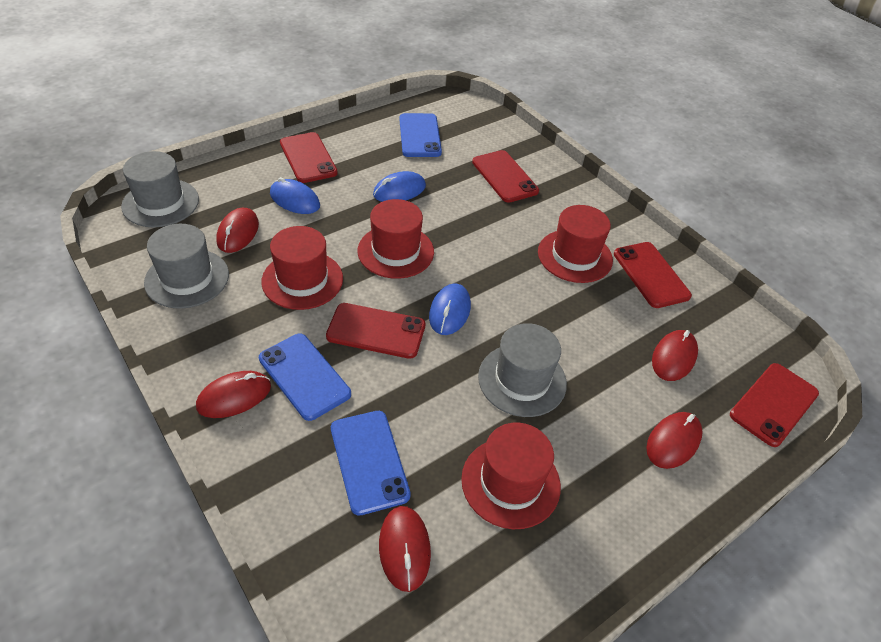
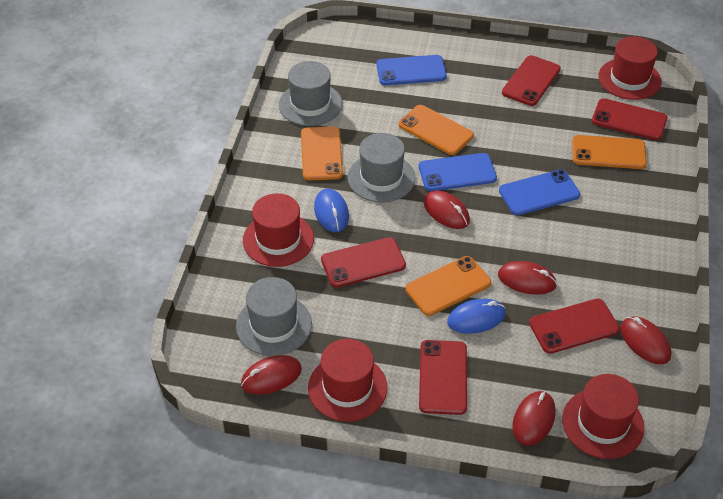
blue mouse: 3 -> 2
orange phone: 0 -> 4

